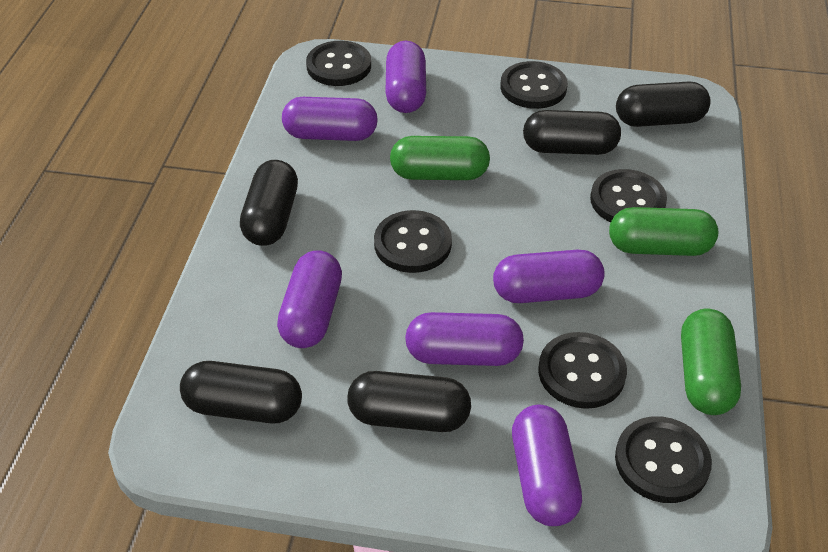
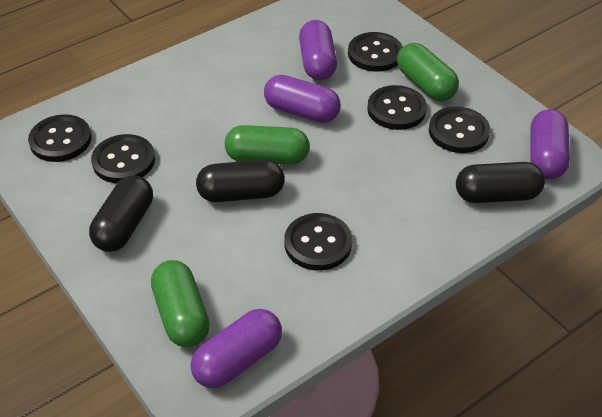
black capsule: 5 -> 3
purple capsule: 6 -> 4

